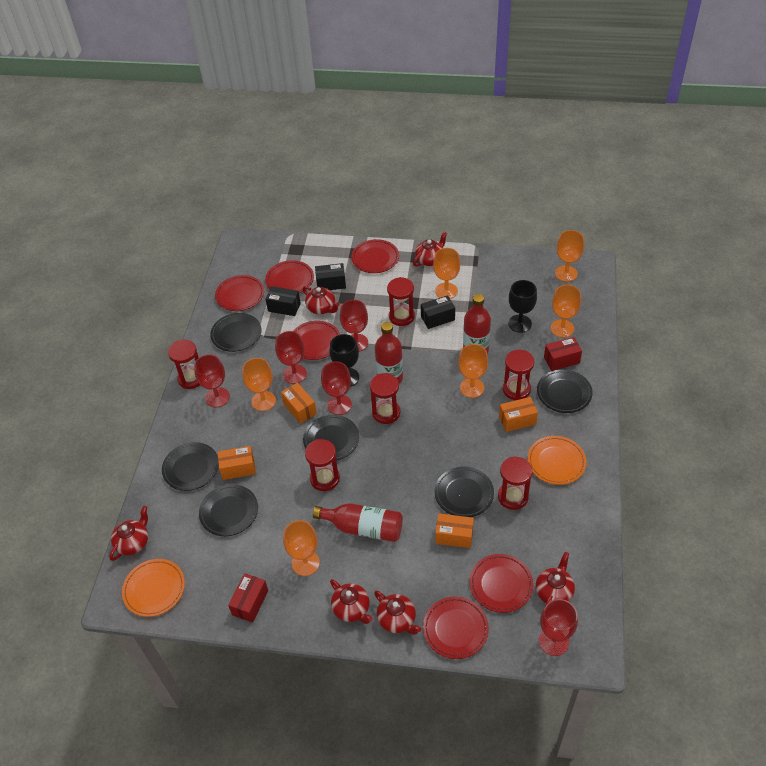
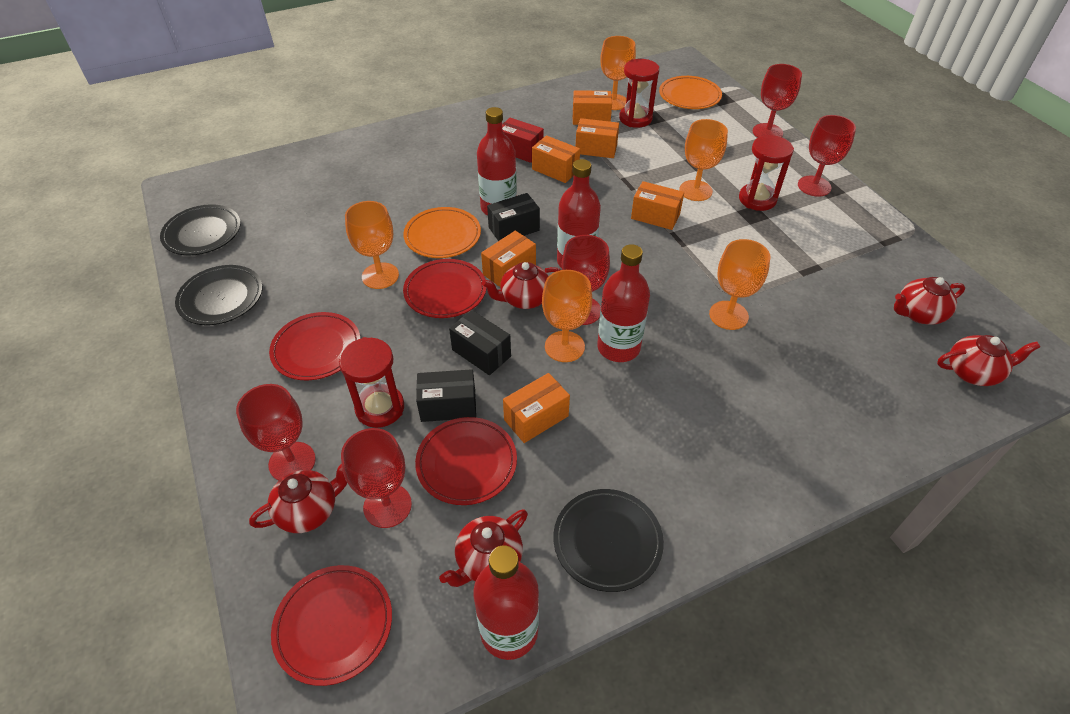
black goblet: 2 -> 0
black plate: 6 -> 3
orange box: 4 -> 6
orange goblet: 6 -> 5
red bottle: 3 -> 4
red box: 2 -> 1
red hourglass: 6 -> 3
red plate: 6 -> 4
red teapot: 6 -> 5

